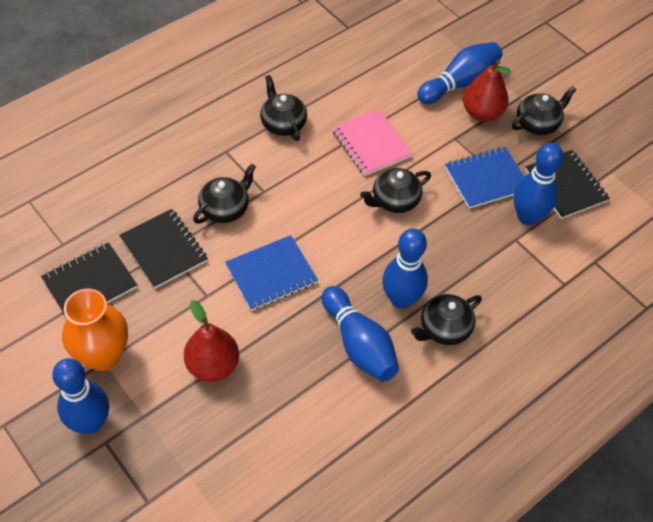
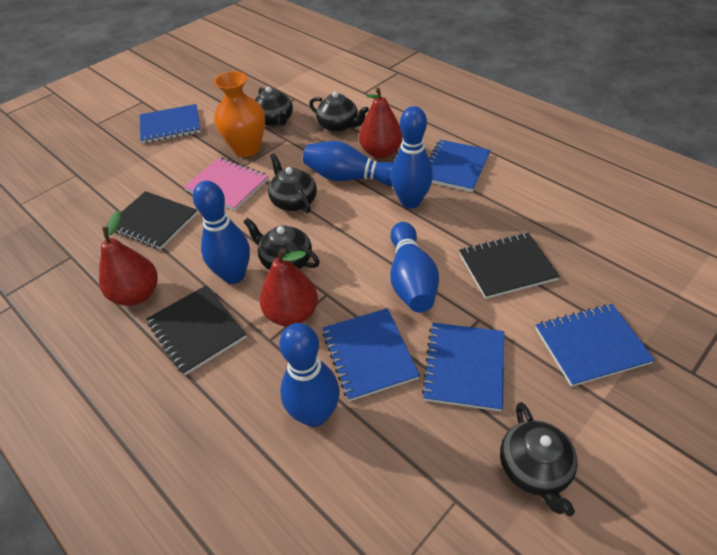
blue notebook: 2 -> 5
red pear: 2 -> 3

